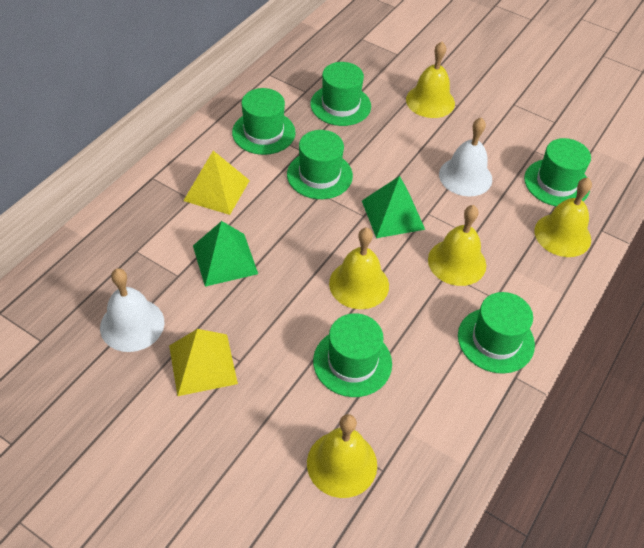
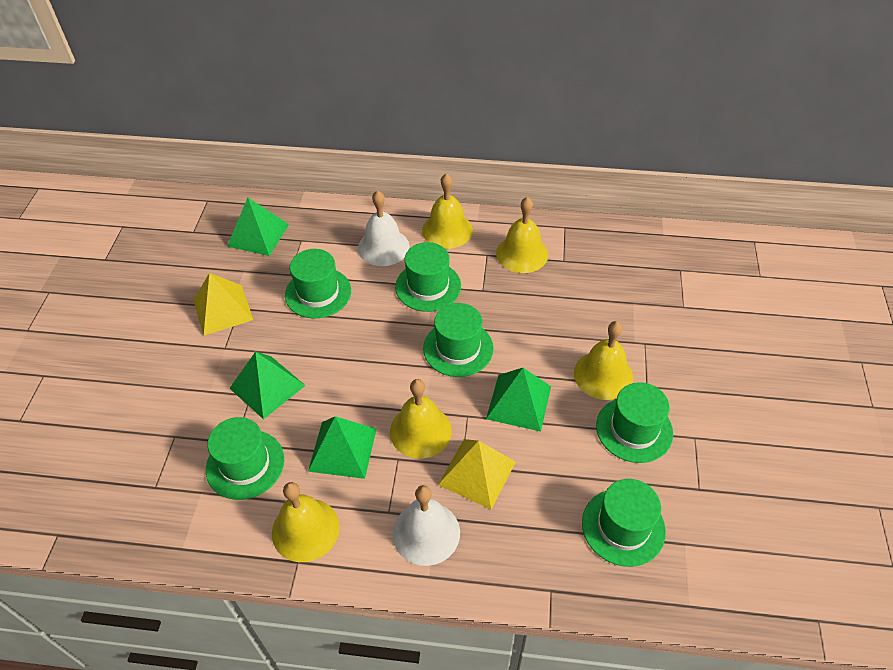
green pyramid: 2 -> 4

